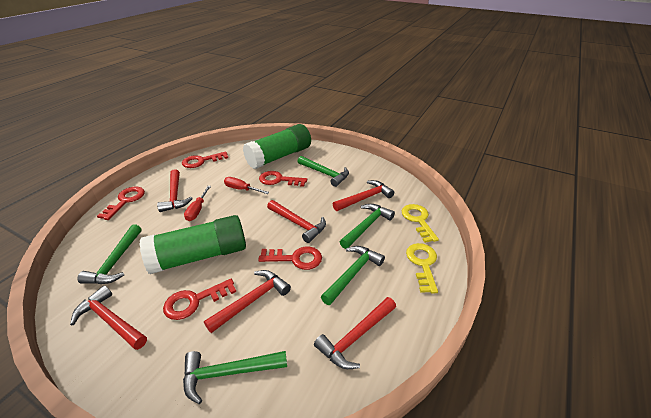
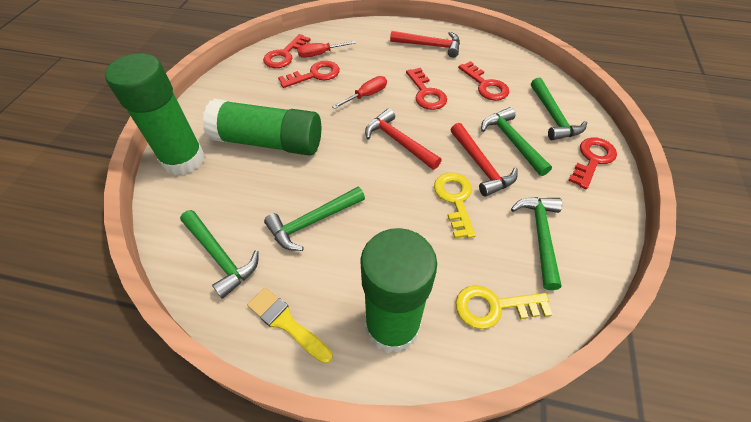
green glue stick: 2 -> 3
red hammer: 6 -> 3
yellow brush: 0 -> 1

